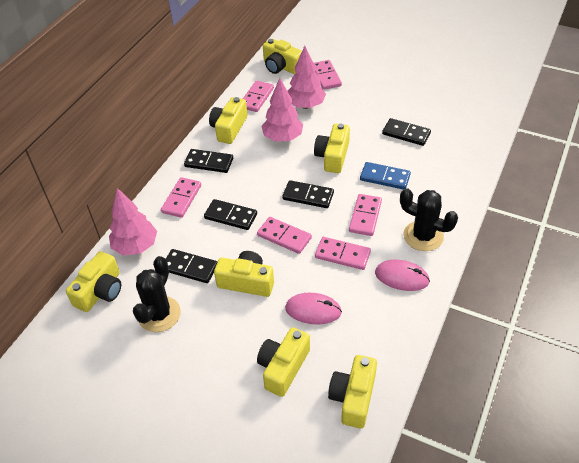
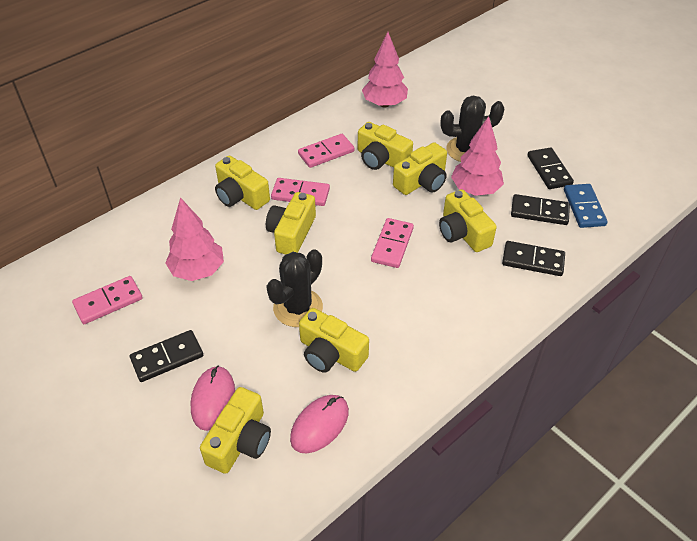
black domino: 5 -> 4
pink domino: 6 -> 4

